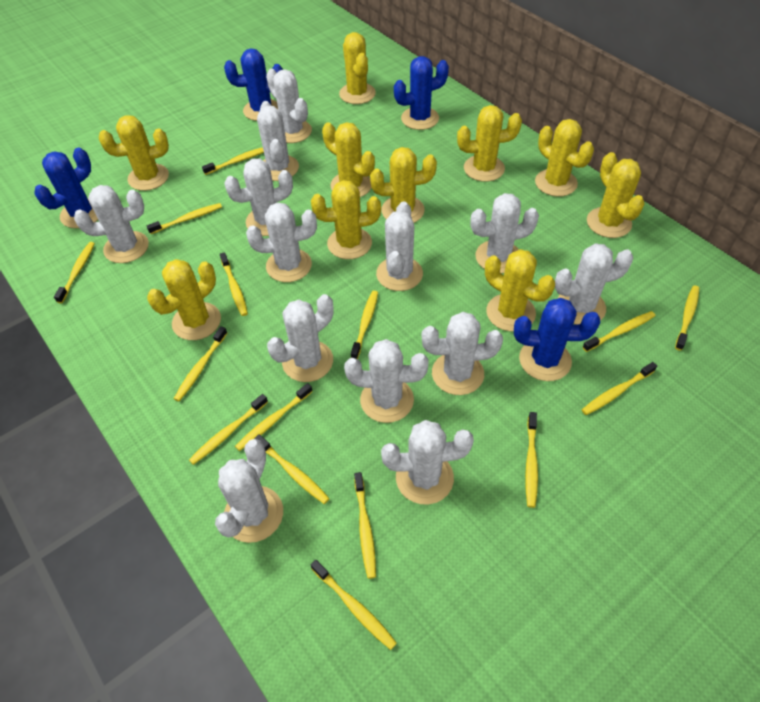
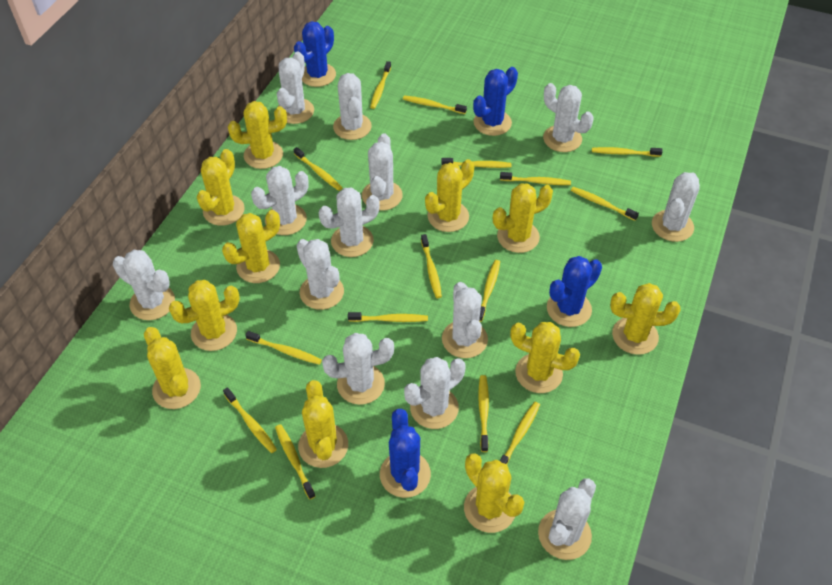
yellow cactus: 10 -> 11

